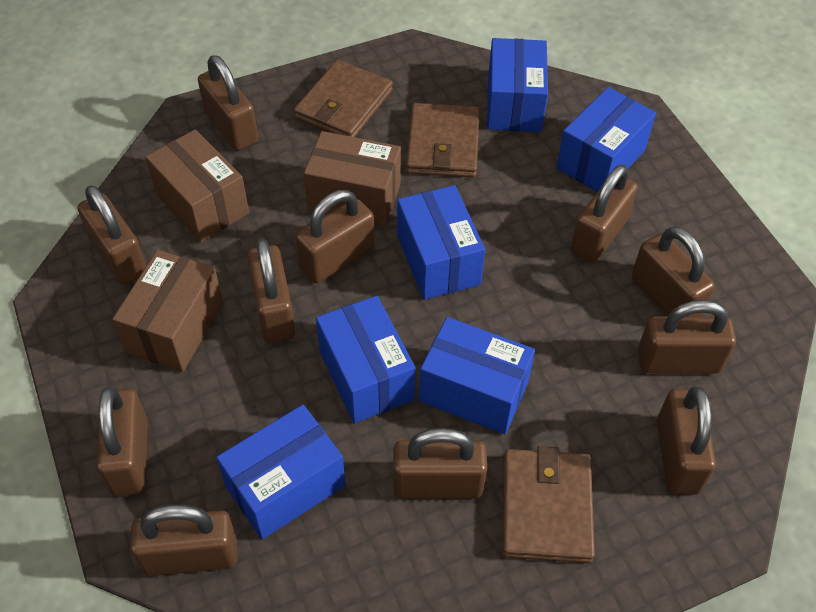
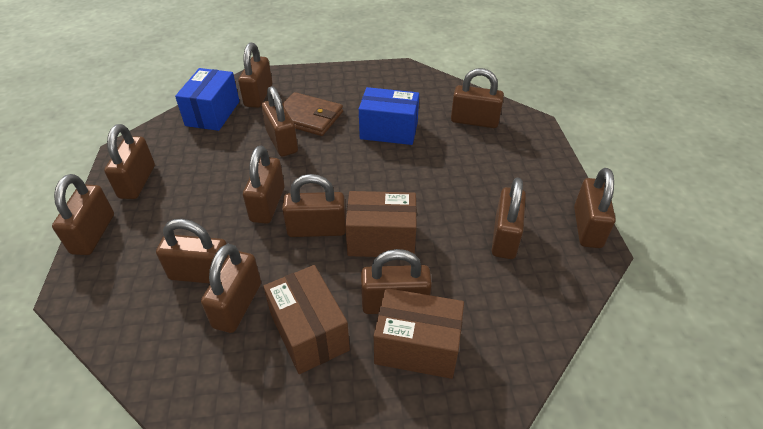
blue box: 6 -> 2
brown padlock: 11 -> 12
brown wallet: 3 -> 1

